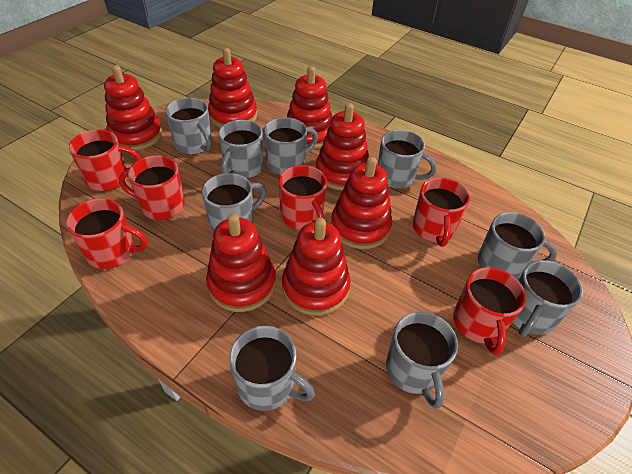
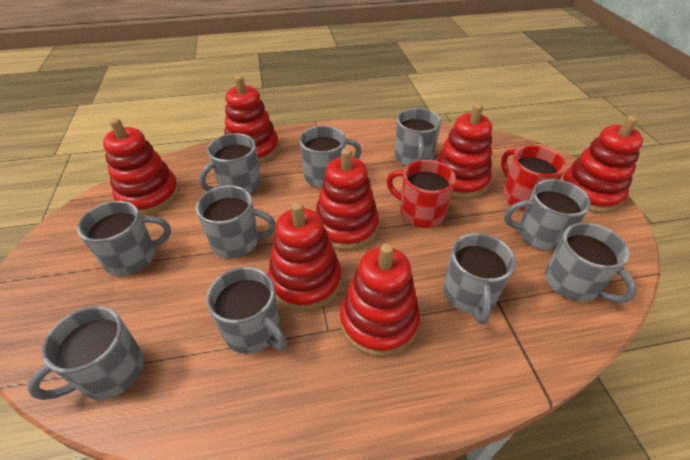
grey mug: 9 -> 10
red mug: 6 -> 2

